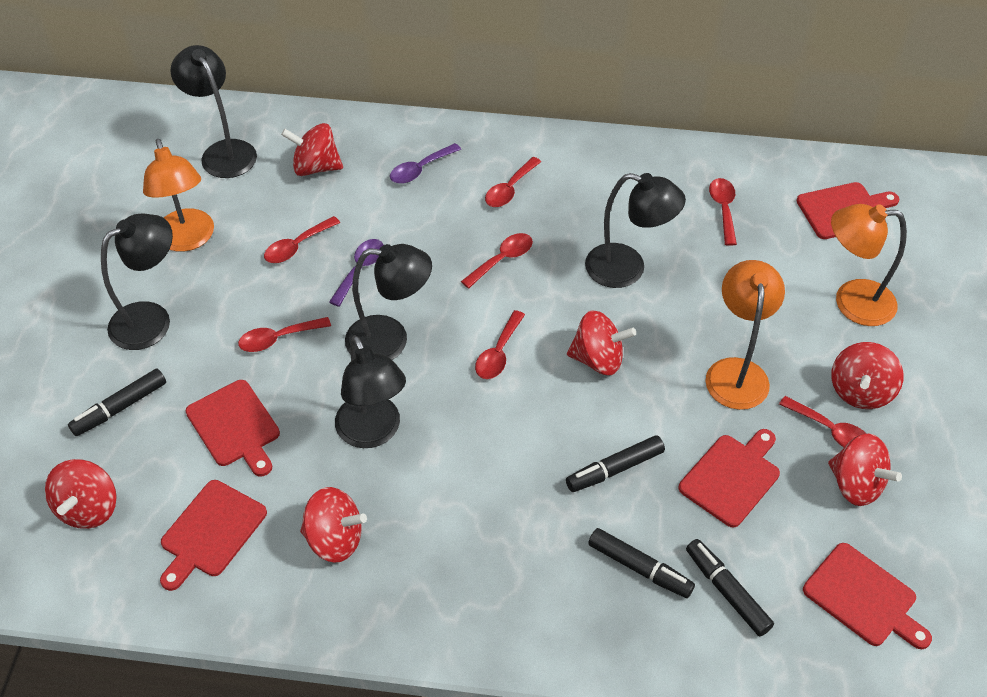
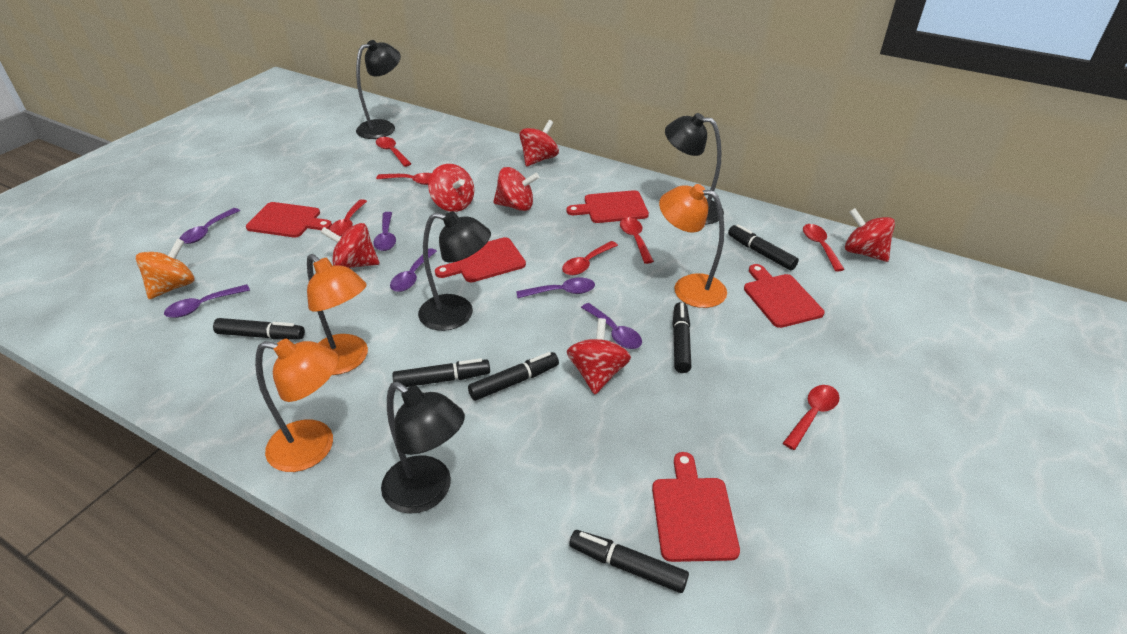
black lamp: 5 -> 4
black marker: 4 -> 6
orange spinning top: 0 -> 1
purple spoon: 2 -> 6

